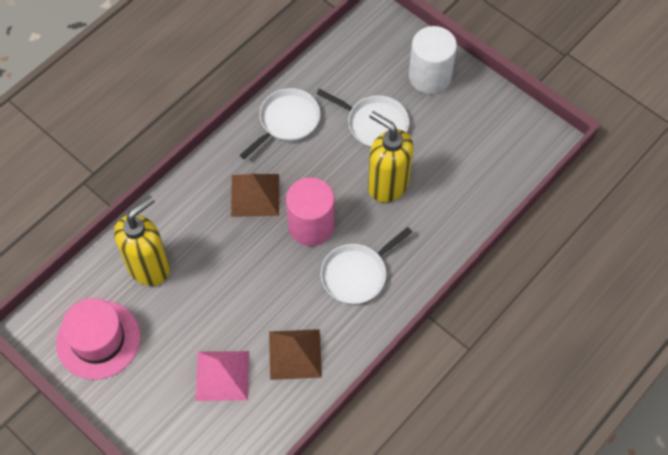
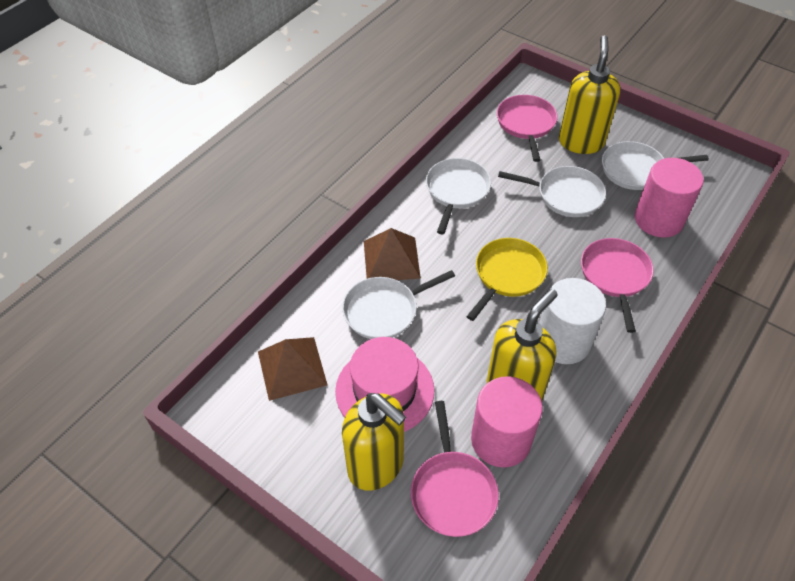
pink cylinder: 1 -> 2
pink pan: 0 -> 3
pink pyramid: 1 -> 0
white pan: 3 -> 4
yellow pan: 0 -> 1
yellow soap dispenser: 2 -> 3

